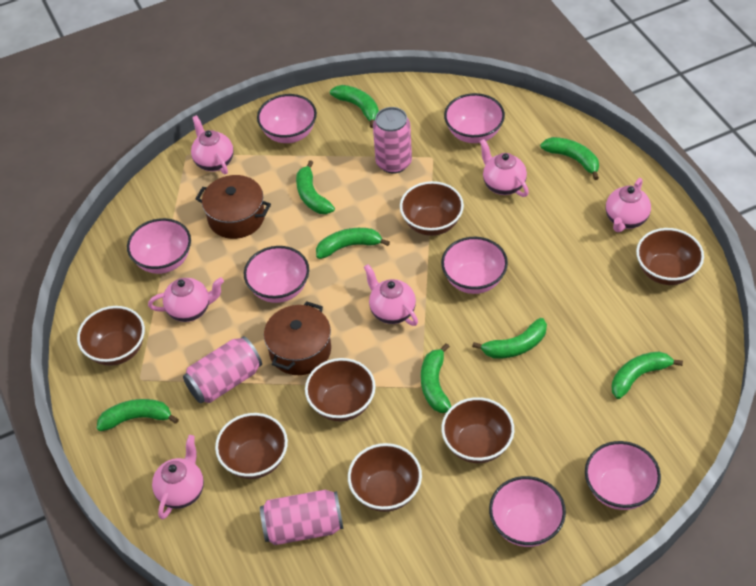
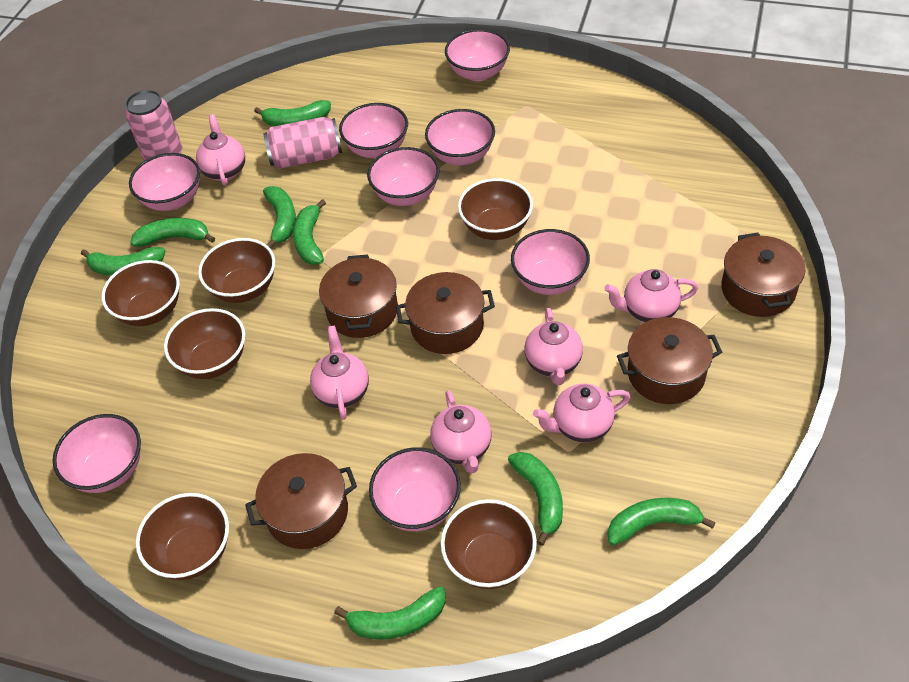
brown bowl: 7 -> 6
brown pot: 2 -> 5
pink bowl: 7 -> 8
pink can: 3 -> 2

